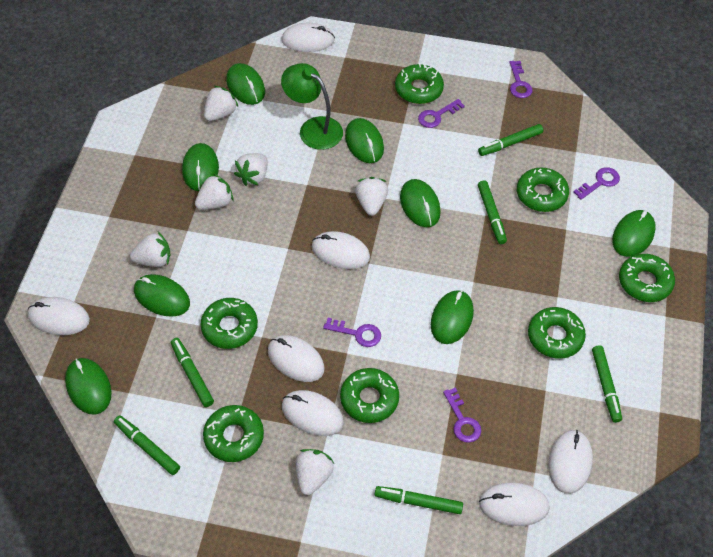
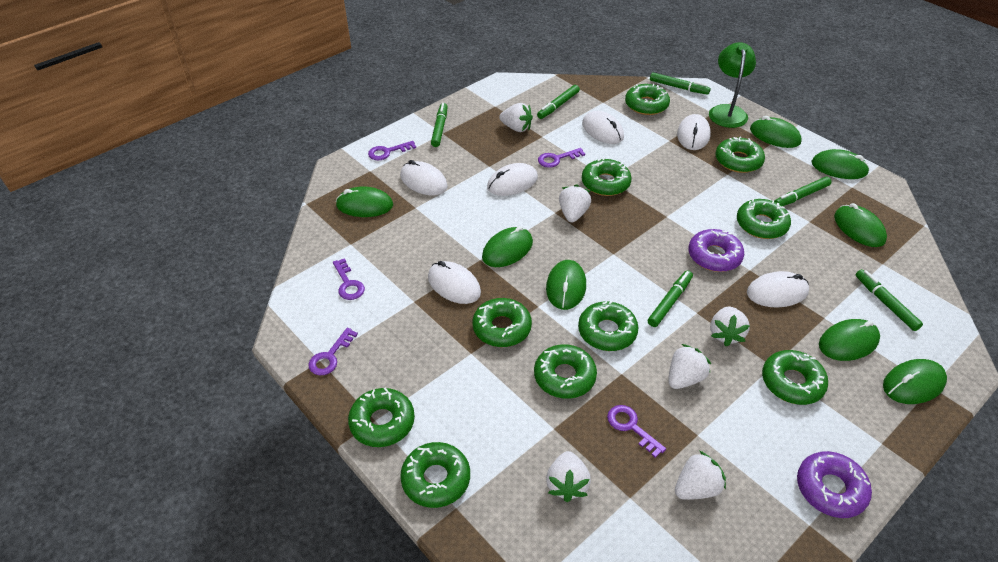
green donut: 7 -> 10
purple donut: 0 -> 2
white mouse: 7 -> 6

